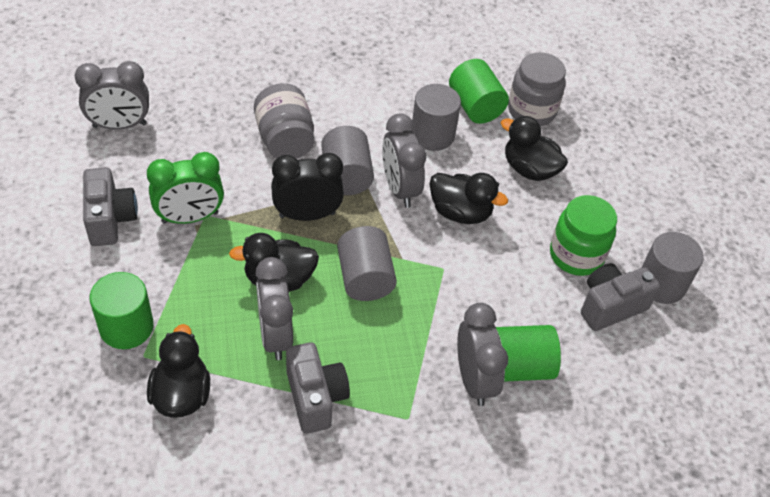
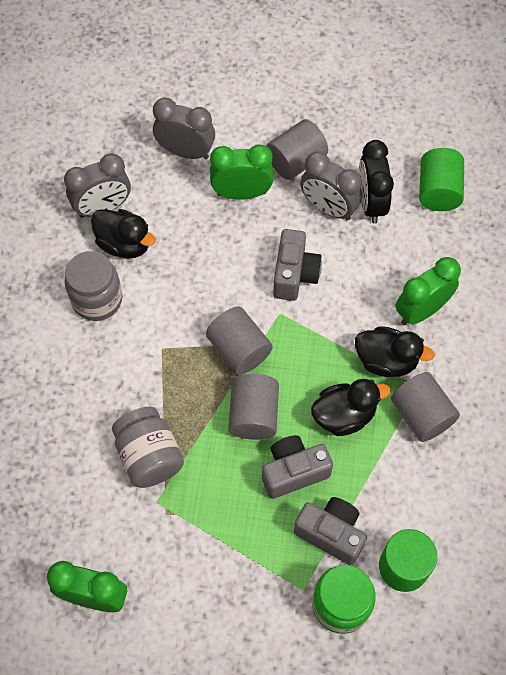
black duck: 4 -> 3
green clock: 1 -> 3
green cylinder: 3 -> 2
grey clock: 4 -> 3

